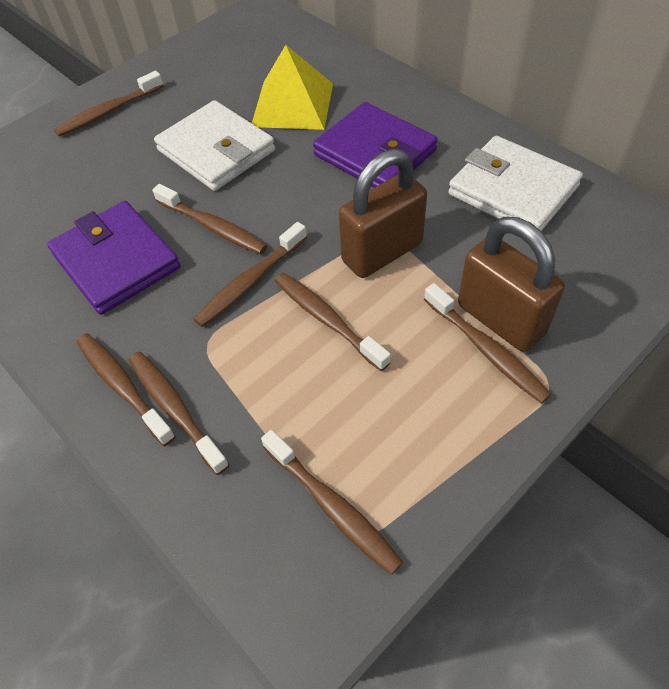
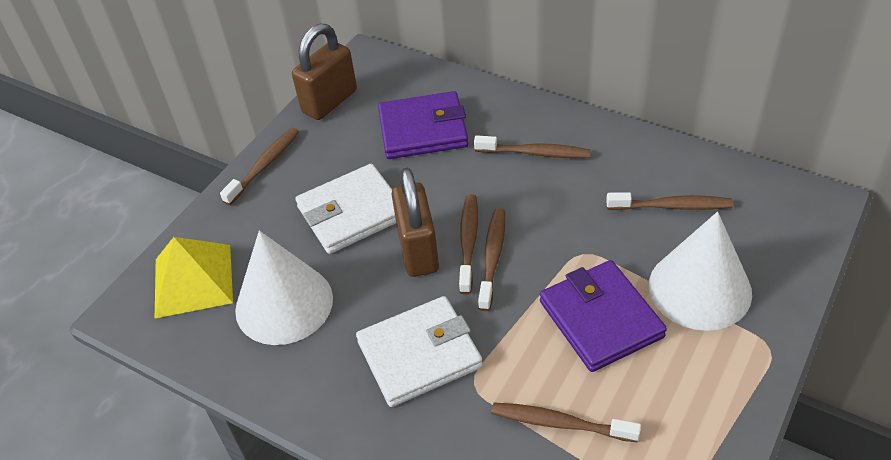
brown toothbrush: 8 -> 6
white cone: 0 -> 2

